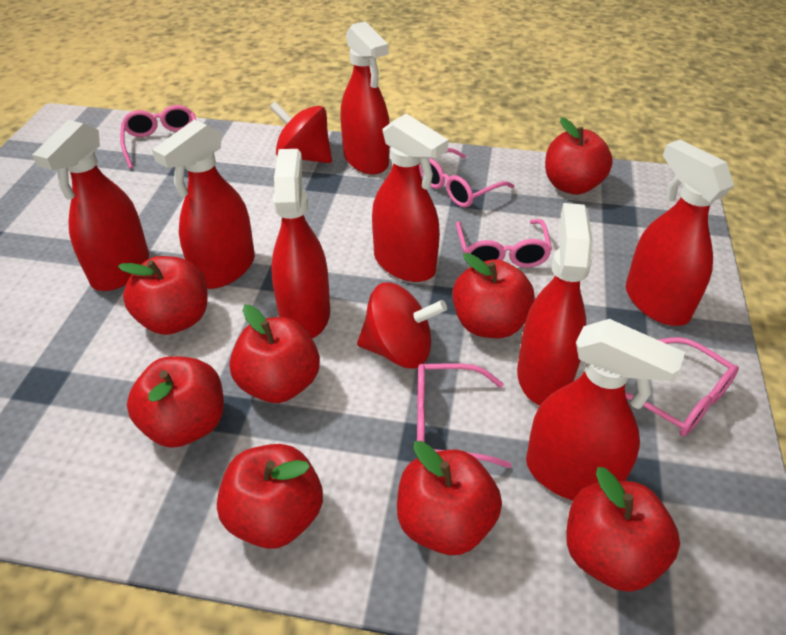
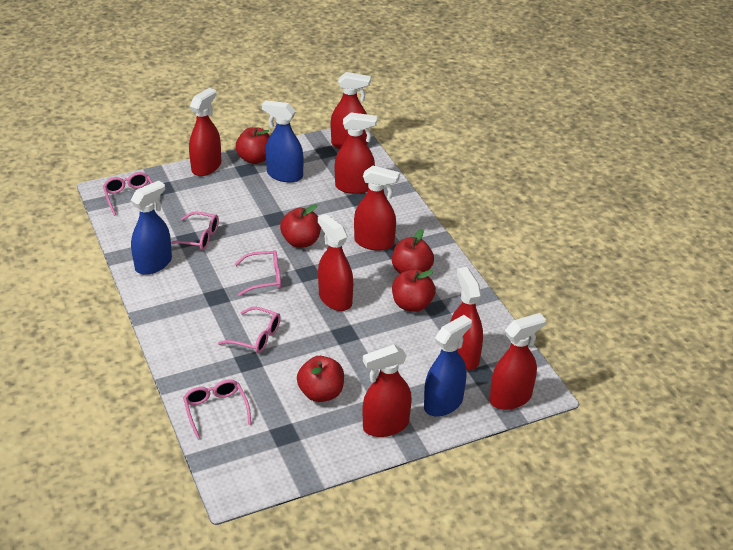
blue spray bottle: 0 -> 3
red apple: 8 -> 5
red spinning top: 2 -> 0

